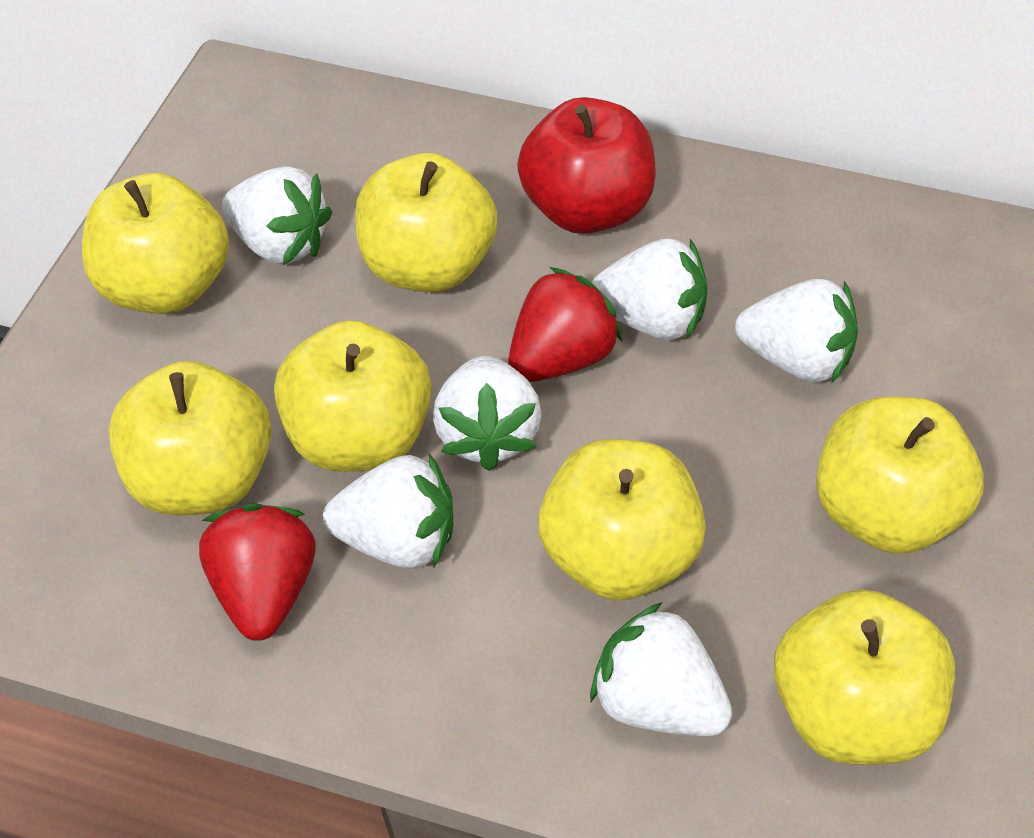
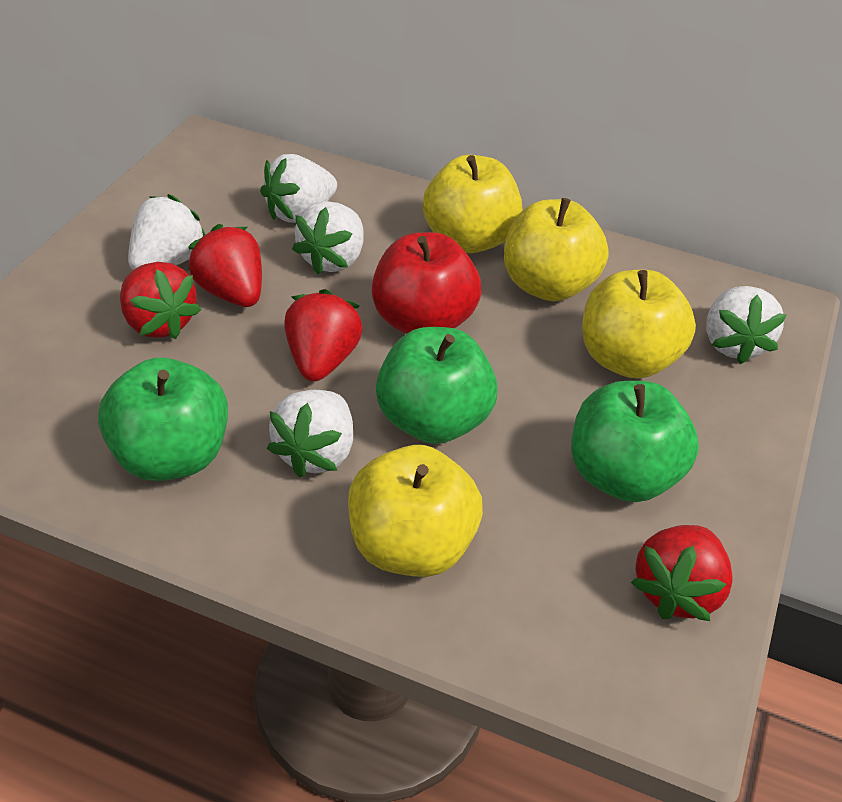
green apple: 0 -> 3
red strawberry: 2 -> 4
white strawberry: 6 -> 5
yellow apple: 7 -> 4

